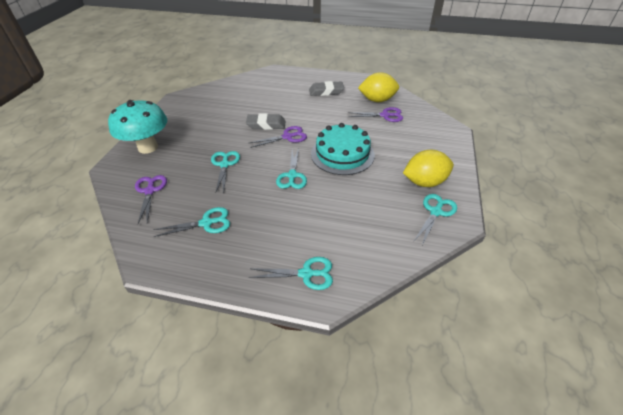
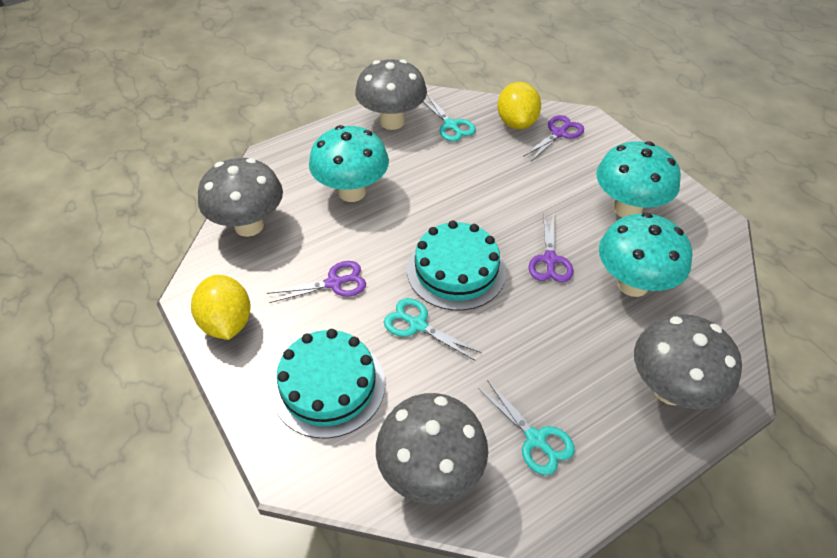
grey eraser: 2 -> 0
grey mushroom: 0 -> 4
turquoise cake: 1 -> 2
turquoise mushroom: 1 -> 3
turquoise scissors: 5 -> 3

